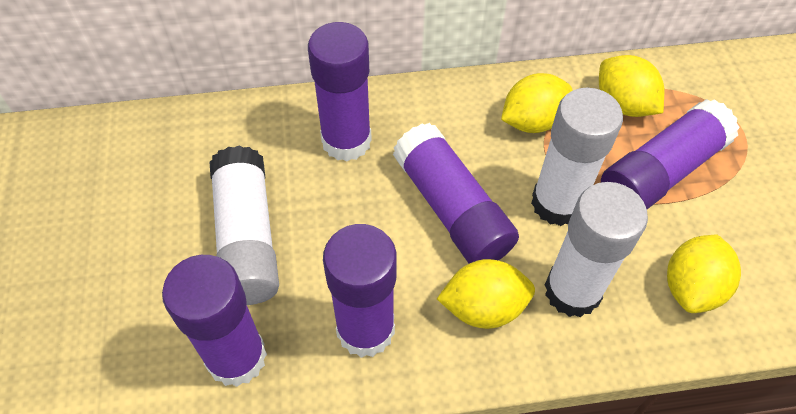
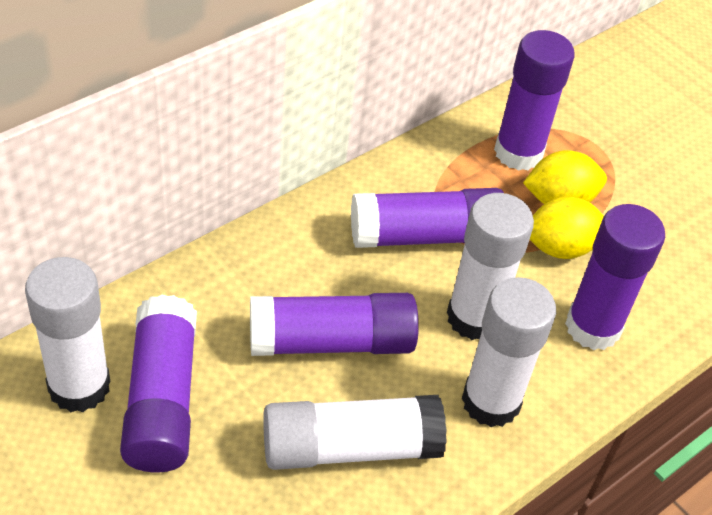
white glue stick: 3 -> 4
yellow lemon: 4 -> 2

